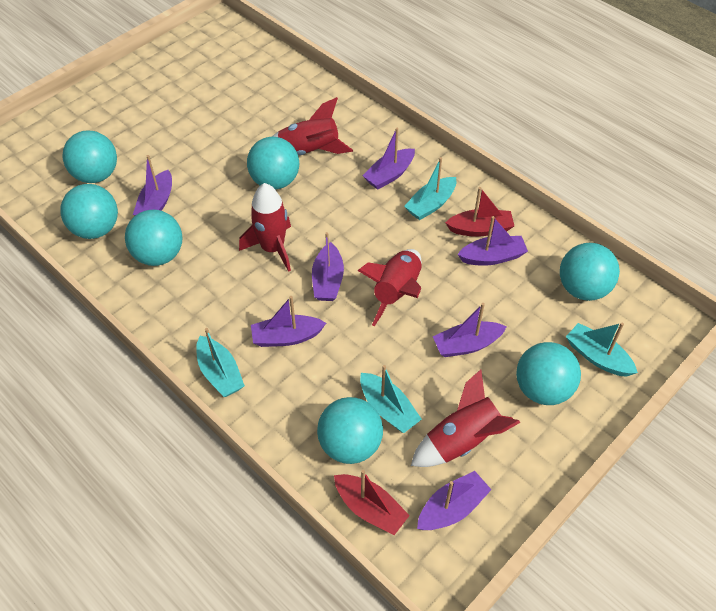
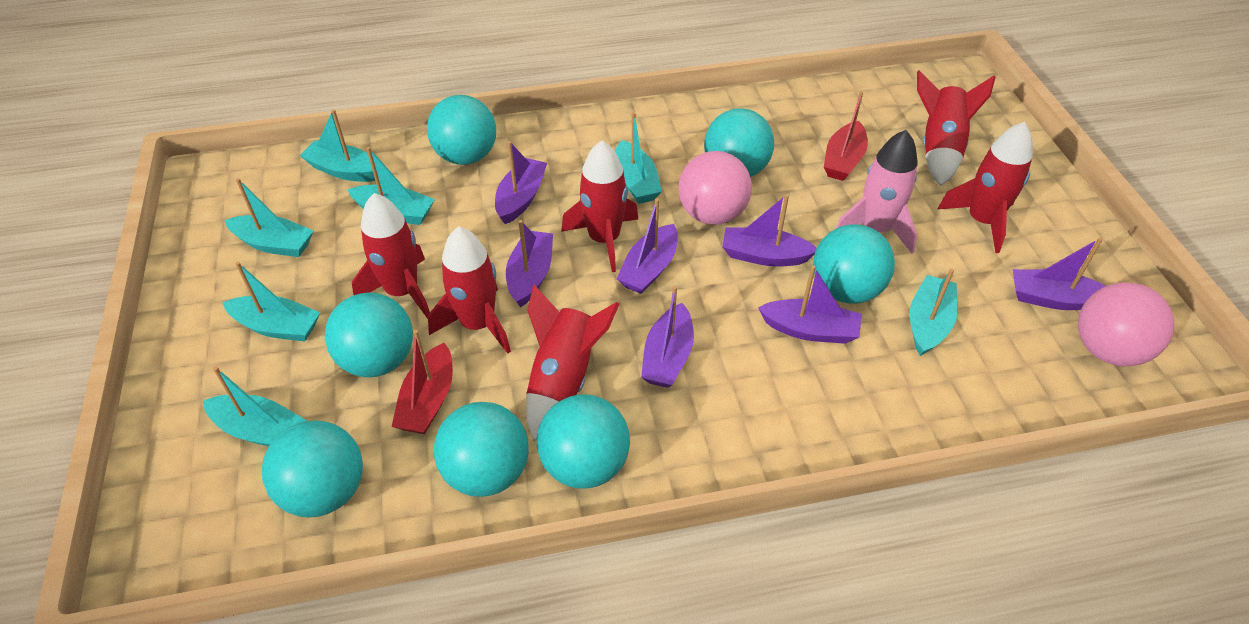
pink ball: 0 -> 2
pink rocket: 0 -> 1
red rocket: 4 -> 6
turquoise boat: 4 -> 7

